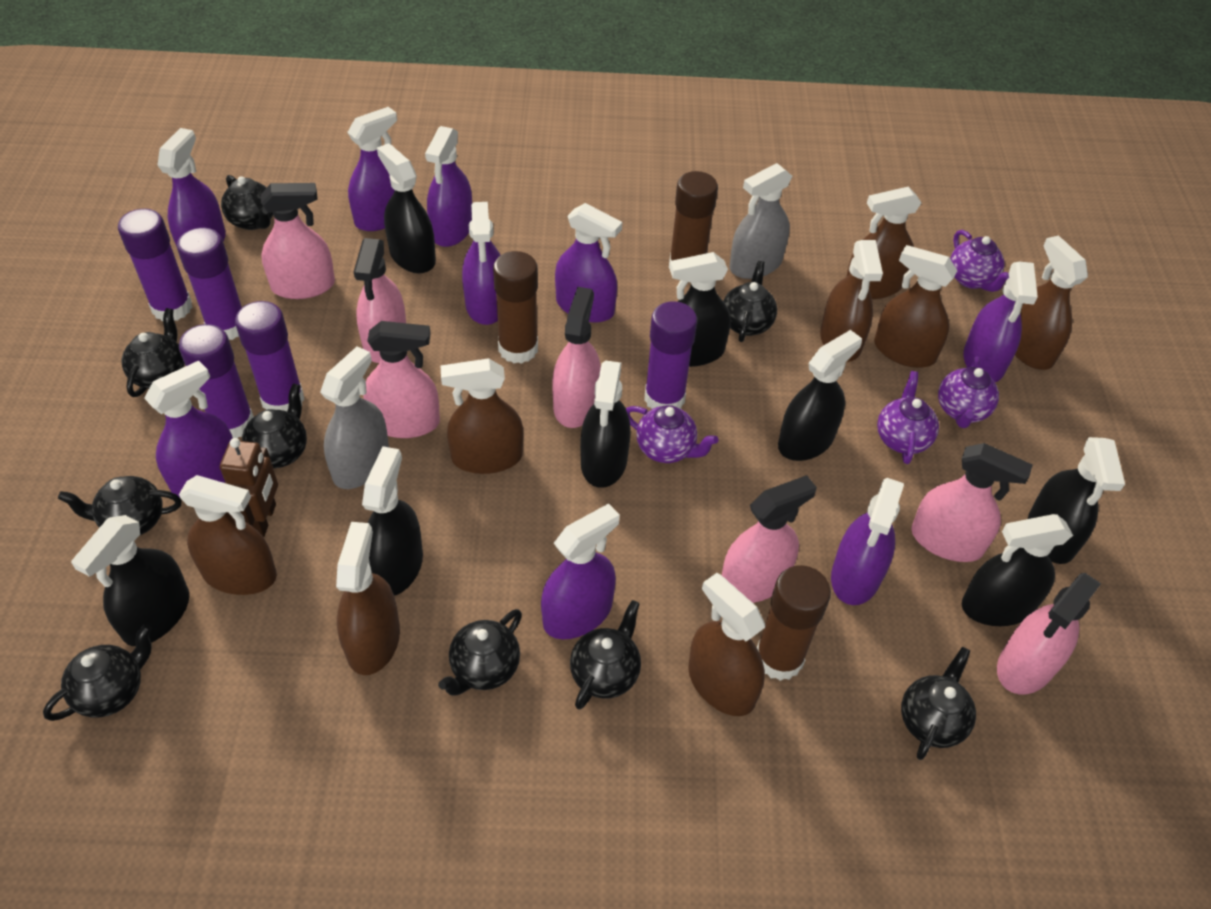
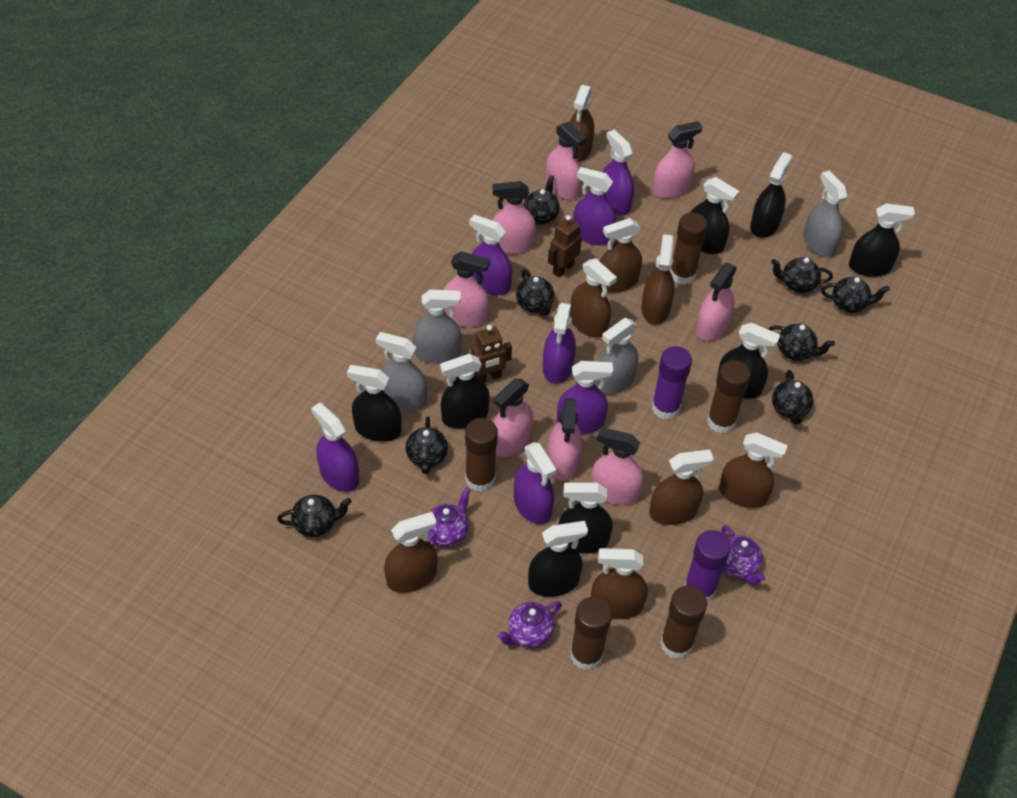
black teapot: 9 -> 8
brown glue stick: 3 -> 5
brown robot: 1 -> 2
grey spray bottle: 2 -> 4
pink spray bottle: 7 -> 8
purple glue stick: 5 -> 2
purple spray bottle: 9 -> 7
purple teapot: 4 -> 3

